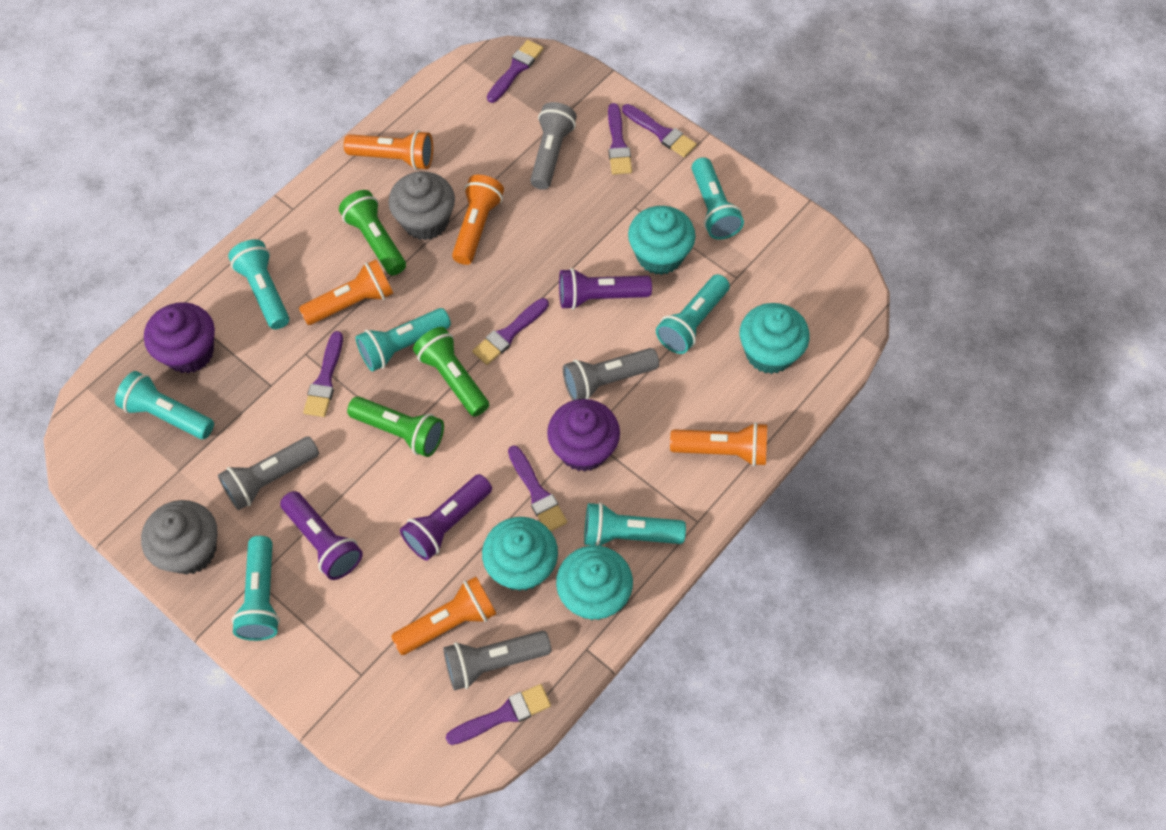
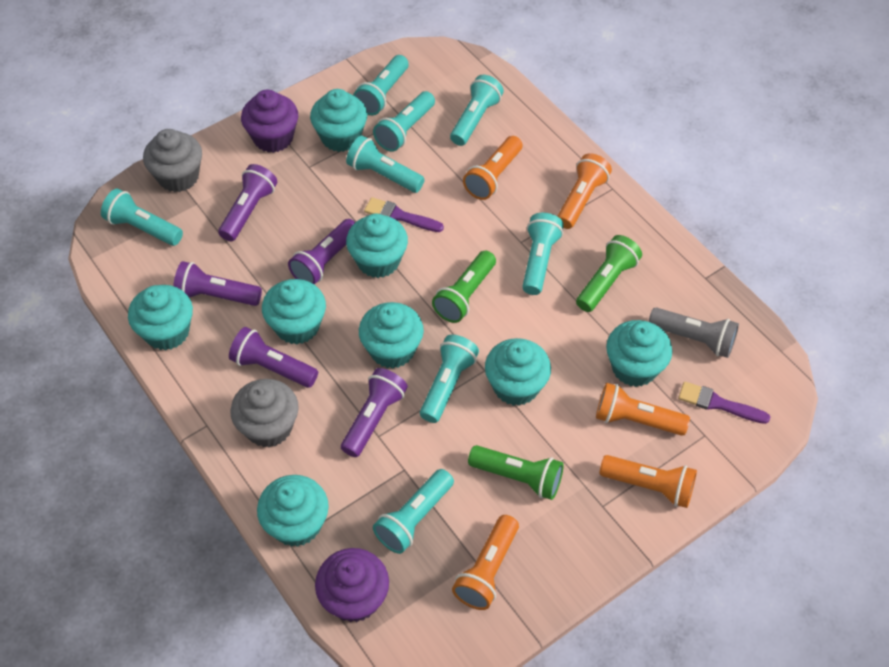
grey flashlight: 4 -> 1
purple brush: 7 -> 2
purple flashlight: 3 -> 5
turquoise cupcake: 4 -> 8
turquoise flashlight: 7 -> 8

